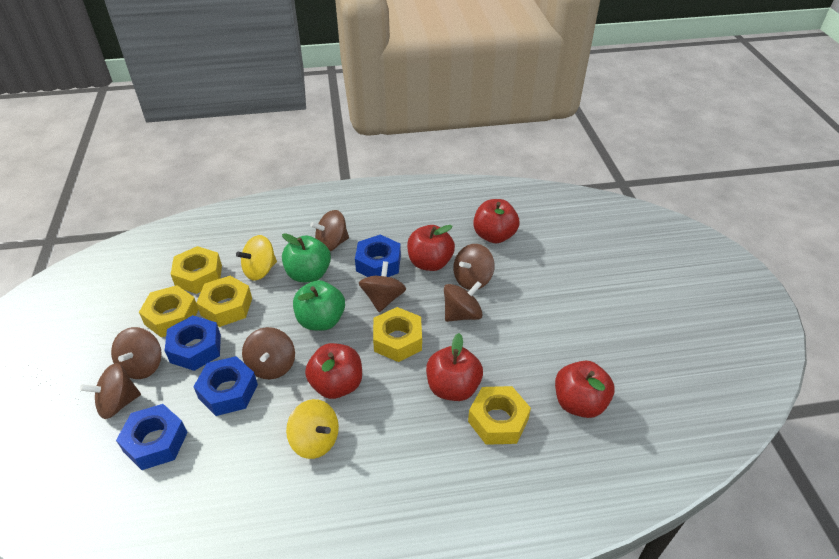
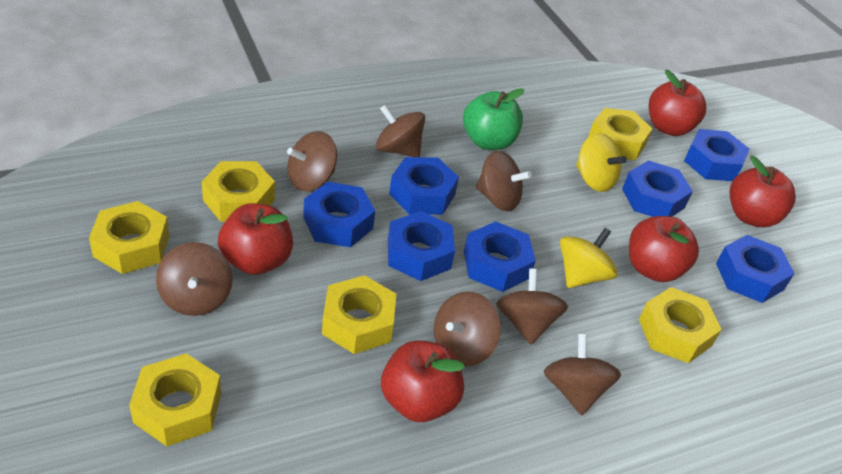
blue nut: 4 -> 7
green apple: 2 -> 1
yellow nut: 5 -> 6

